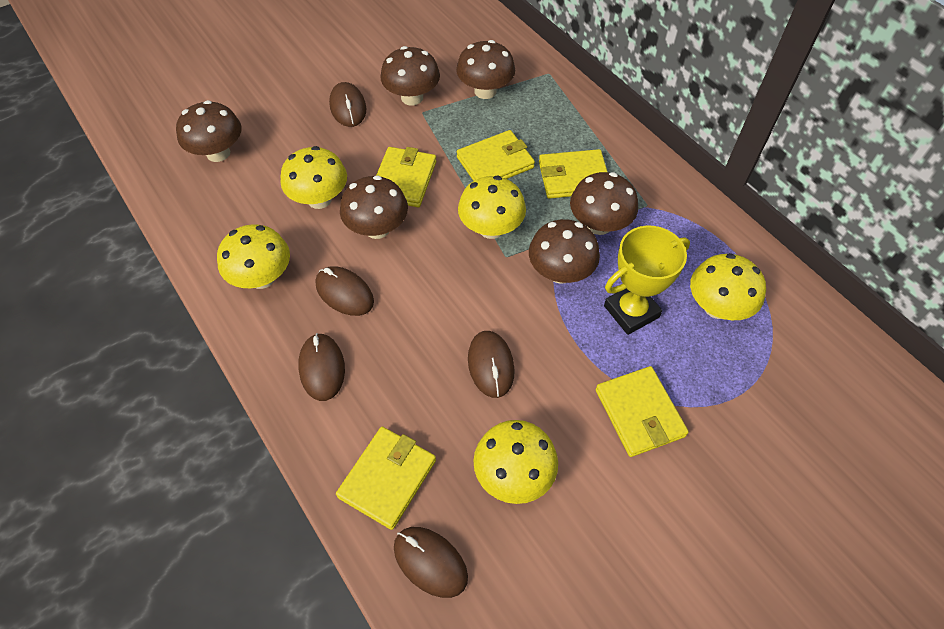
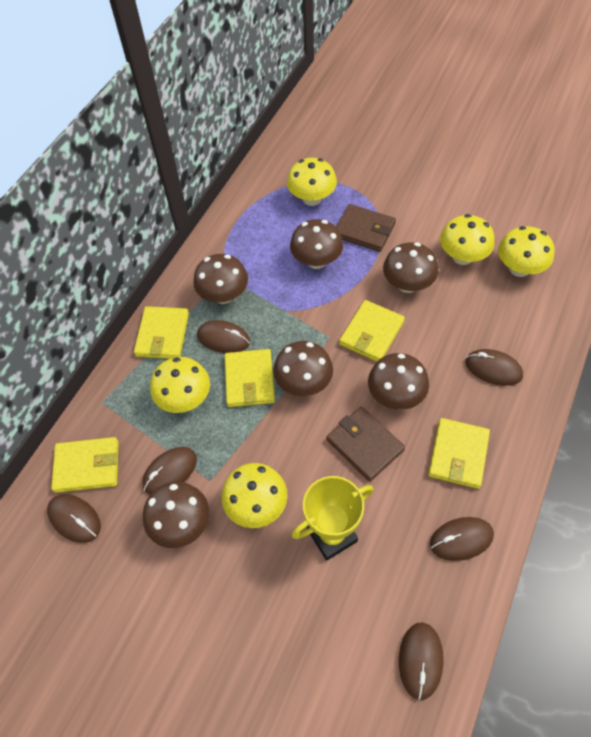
brown mouse: 5 -> 6
brown wallet: 0 -> 2

